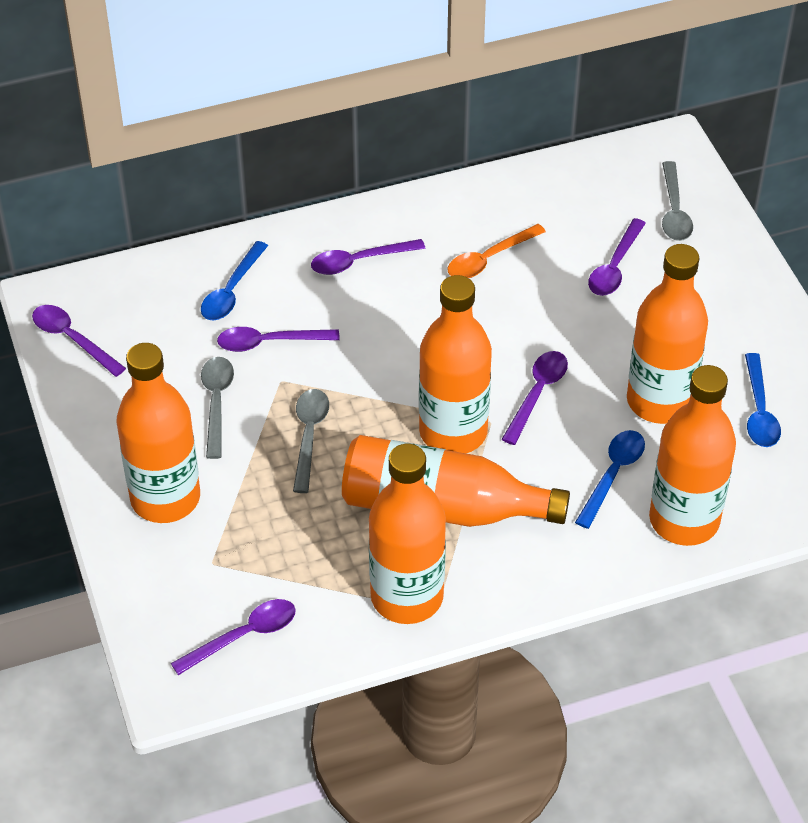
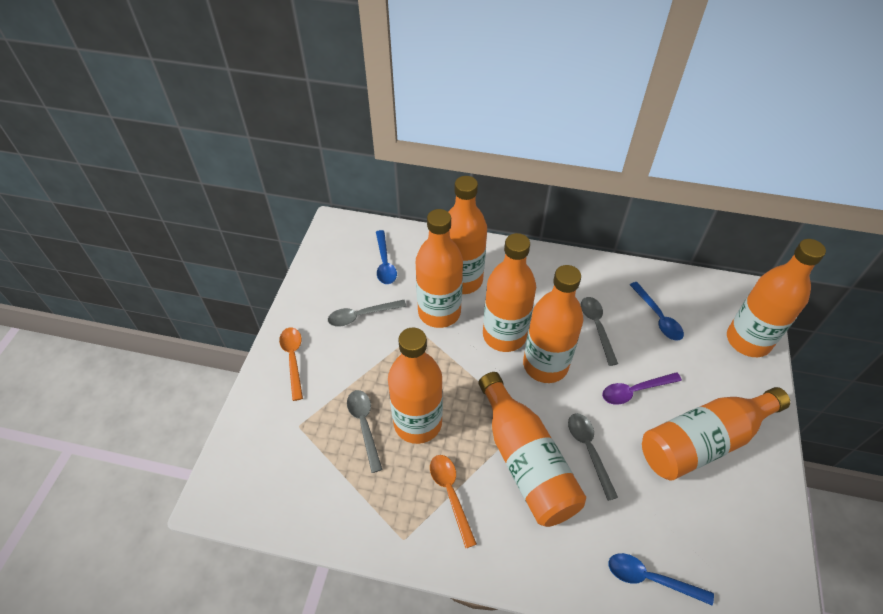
grey spoon: 3 -> 4
orange bottle: 6 -> 8
orange spoon: 1 -> 2
purple spoon: 6 -> 1

